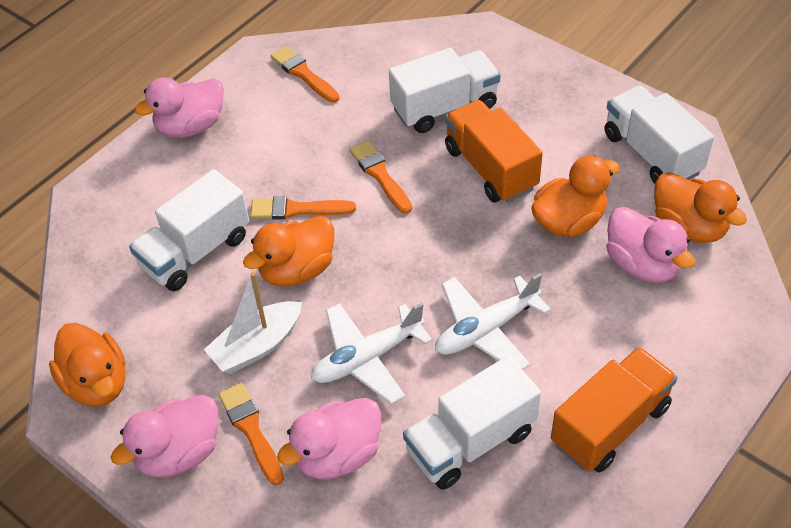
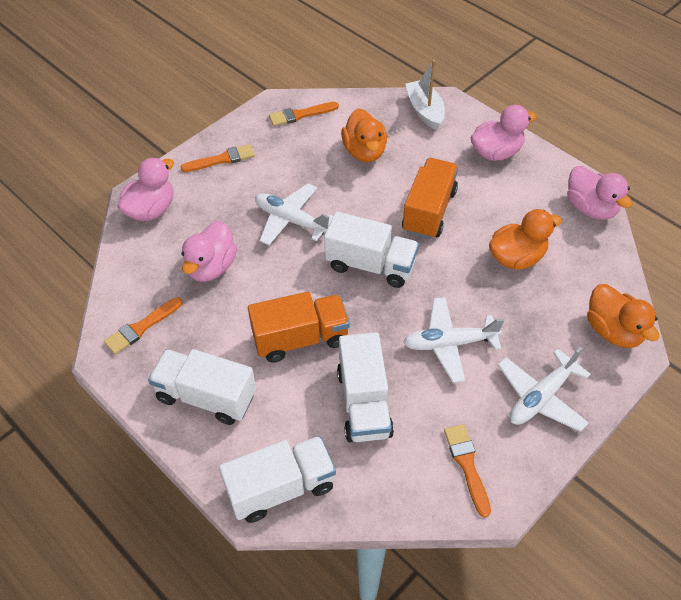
orange duck: 4 -> 3
white plane: 2 -> 3

